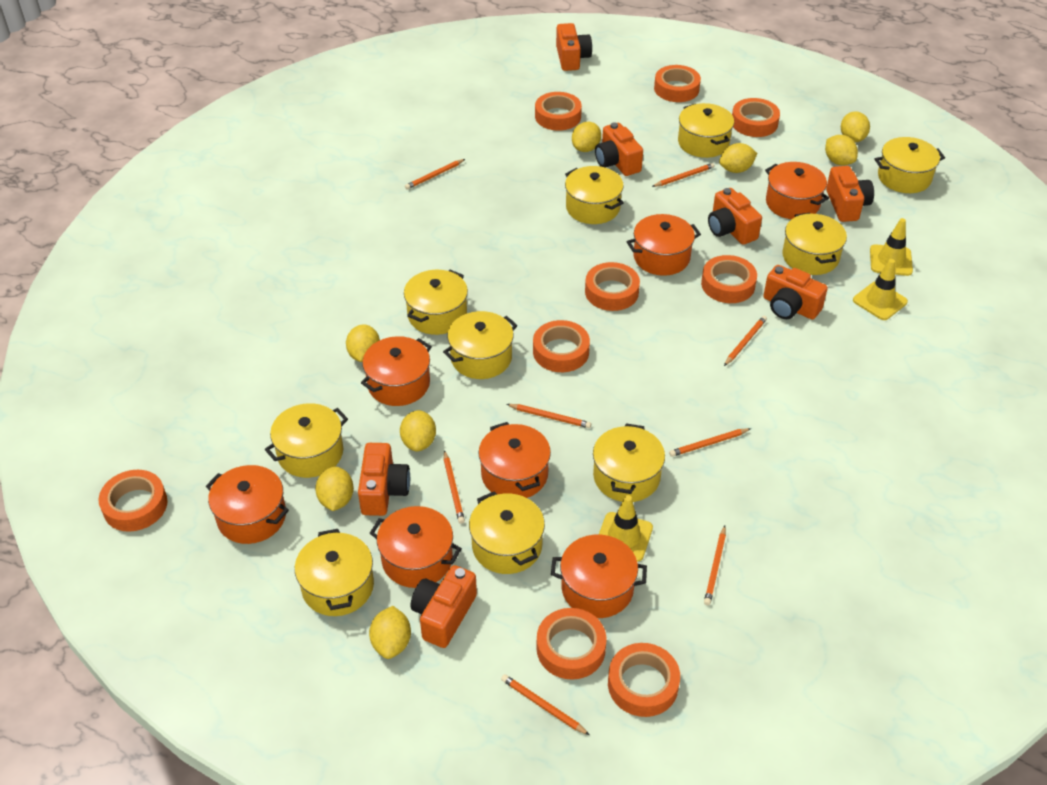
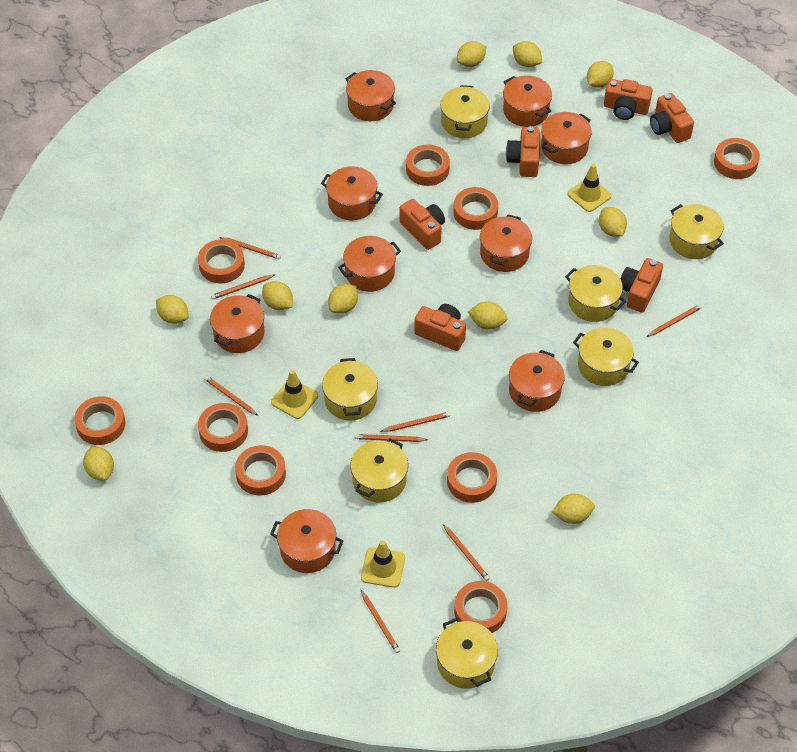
orange camera: 7 -> 6
orange pot: 7 -> 9
yellow lemon: 8 -> 10
yellow pot: 10 -> 7

